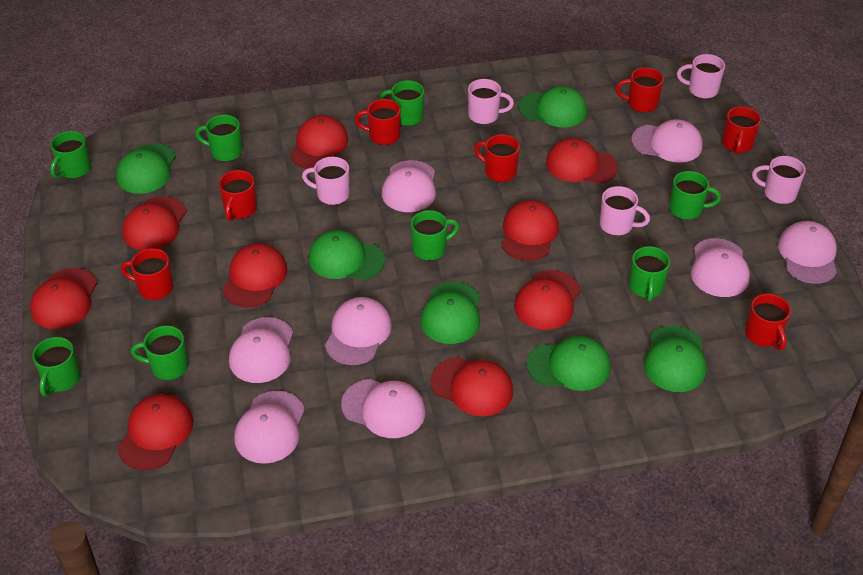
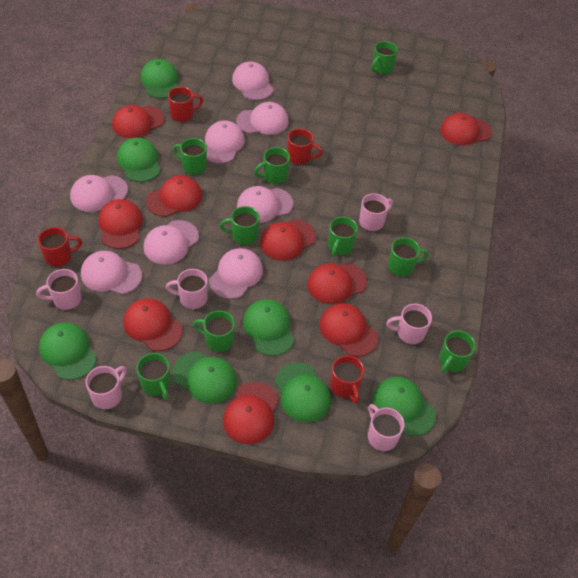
green cap: 6 -> 7
green mug: 8 -> 9
pink mug: 5 -> 6
red mug: 7 -> 4

